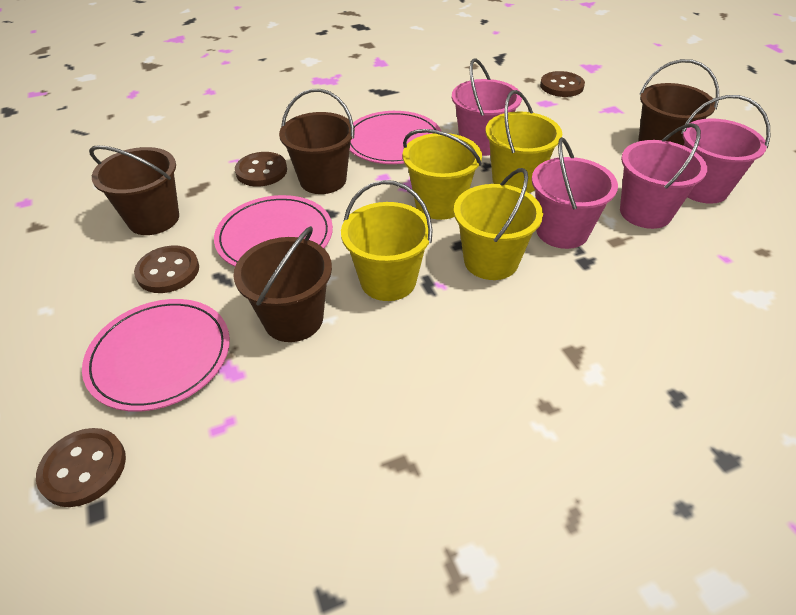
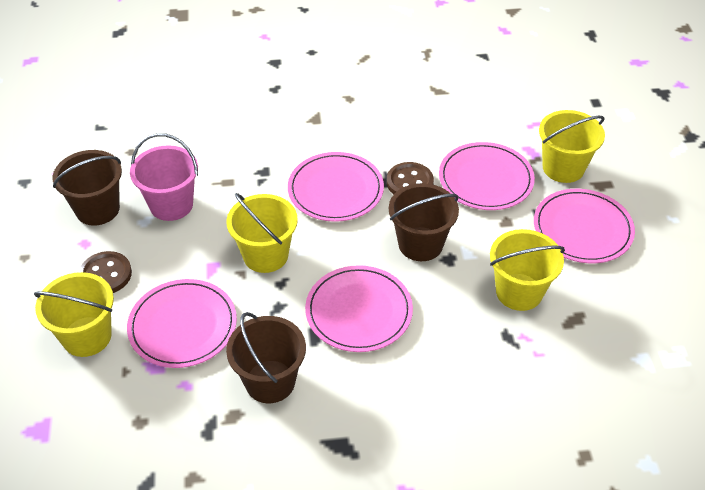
brown bucket: 4 -> 3
brown button: 4 -> 2
pink bucket: 4 -> 1
pink plate: 3 -> 5

